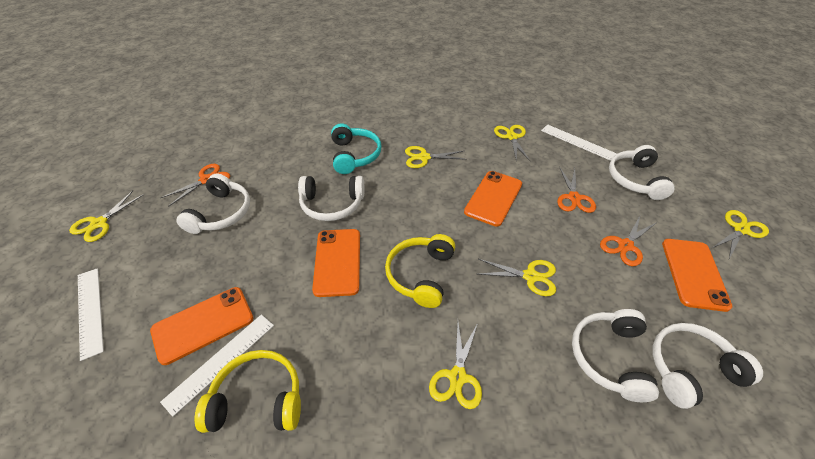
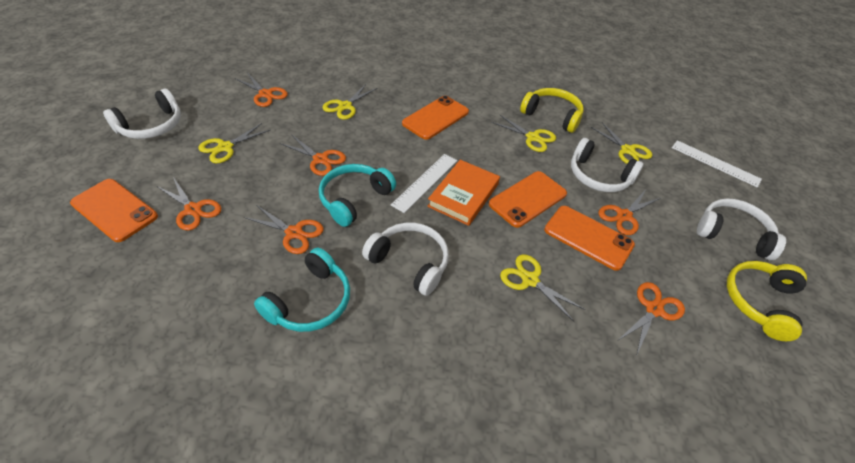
orange book: 0 -> 1
orange scissors: 3 -> 6
turquoise headphones: 1 -> 2
white headphones: 5 -> 4
white ruler: 3 -> 2
yellow scissors: 6 -> 5

